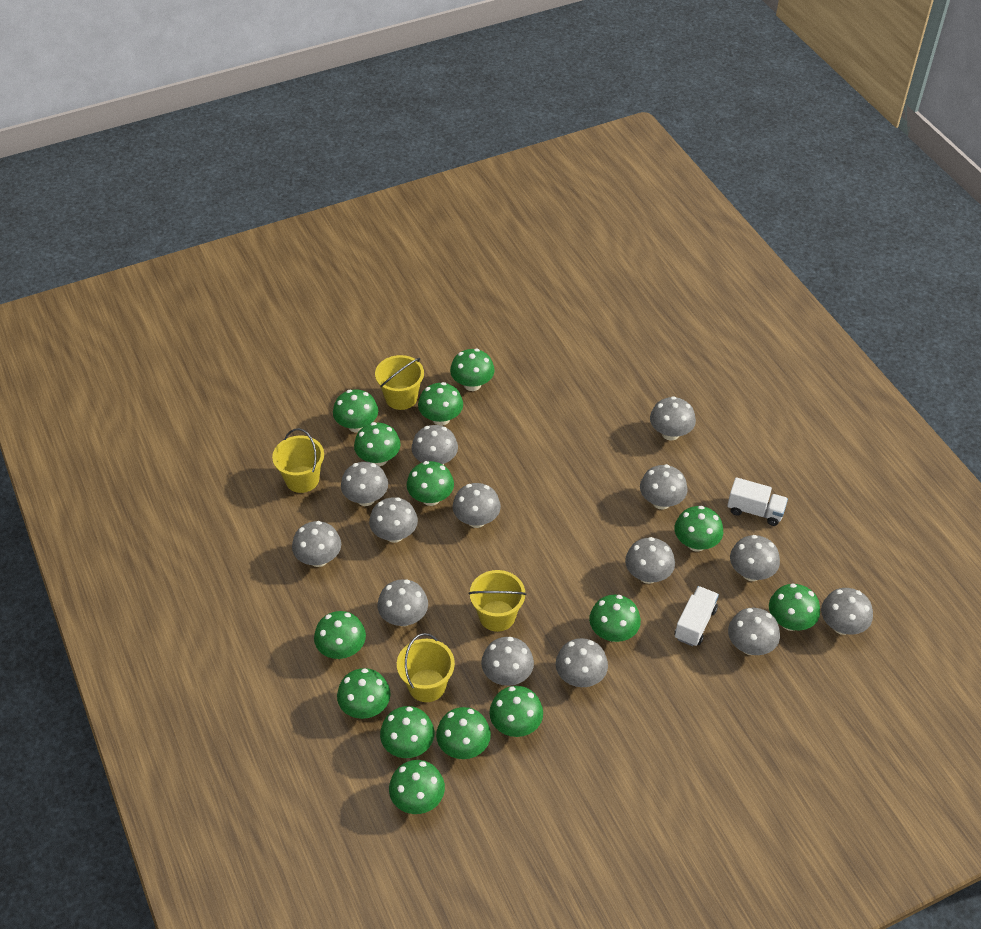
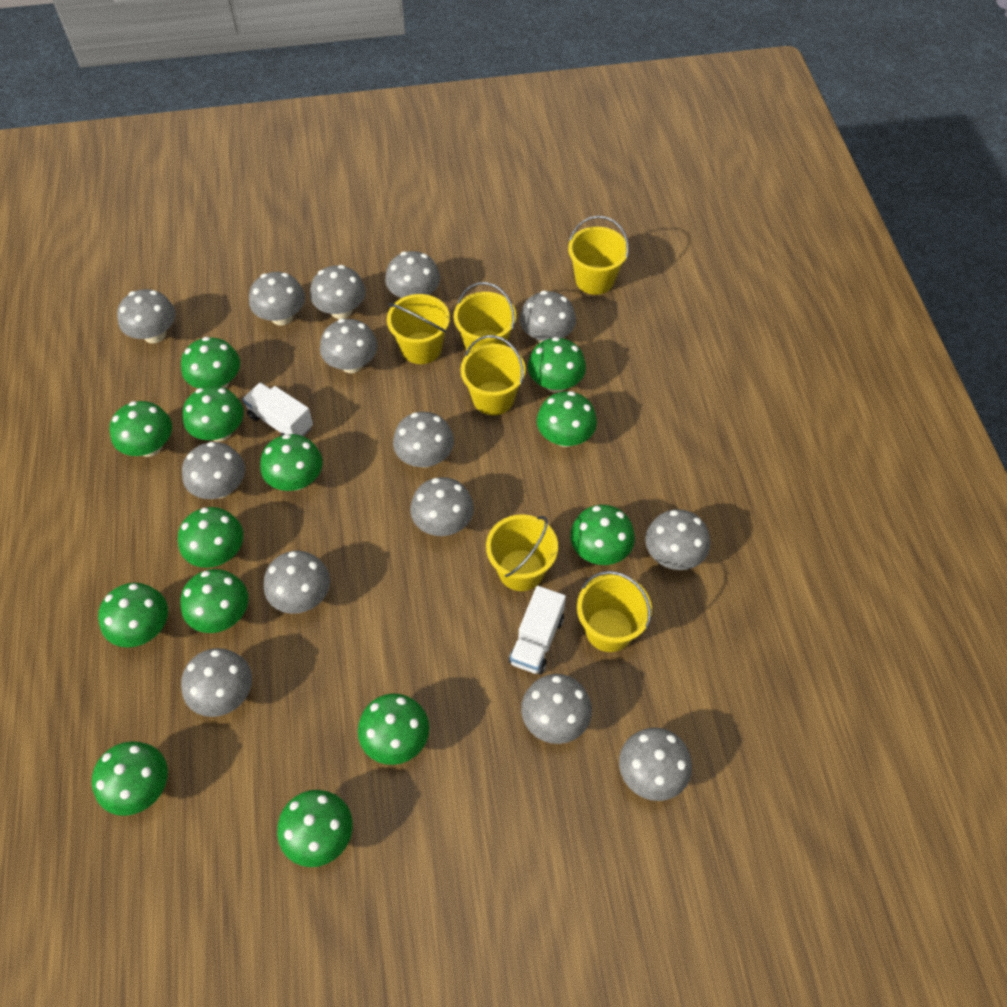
green mushroom: 14 -> 13
yellow bucket: 4 -> 6

